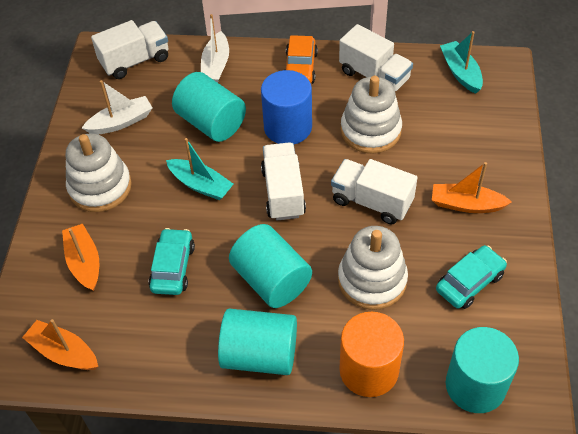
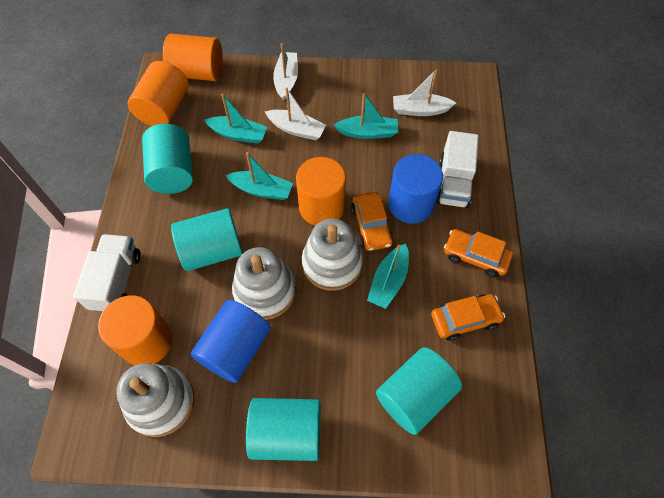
blue cylinder: 1 -> 2
orange boat: 3 -> 0
orange car: 1 -> 3
orange cylinder: 1 -> 4
turquoise boat: 2 -> 4
turquoise car: 2 -> 0
white boat: 2 -> 3
white truck: 4 -> 2

